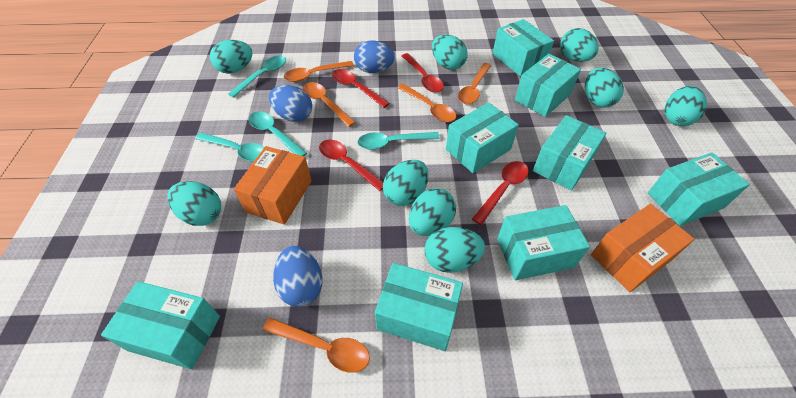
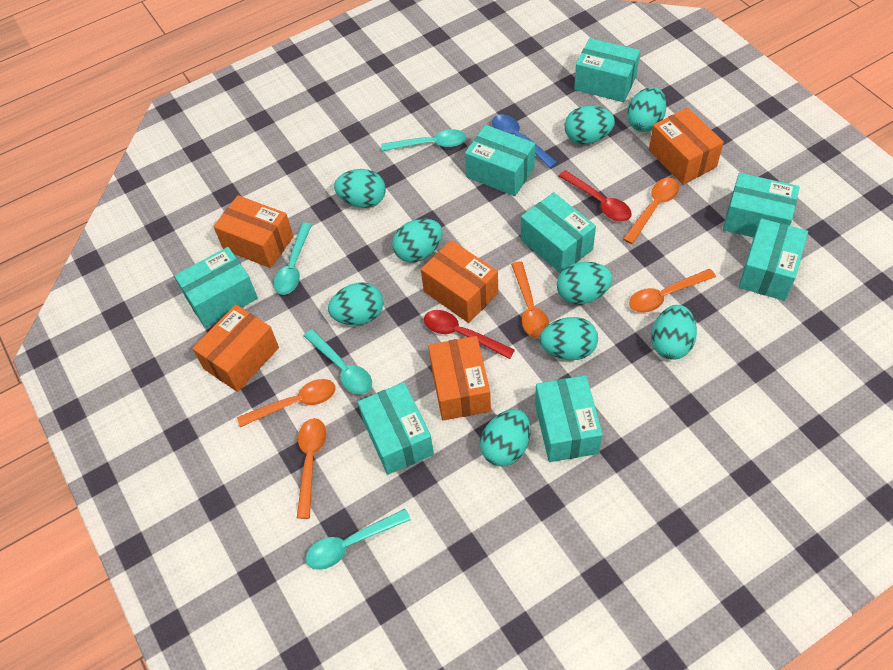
blue egg: 3 -> 0
blue spoon: 0 -> 1
orange box: 2 -> 5
red spoon: 4 -> 2

